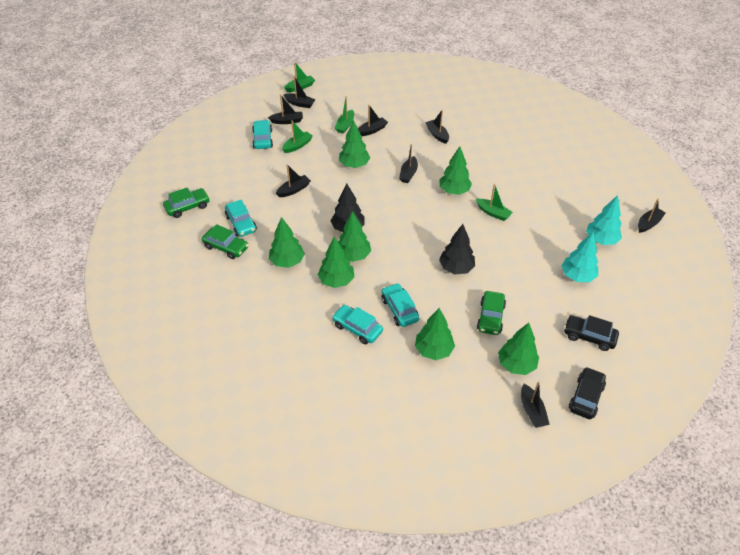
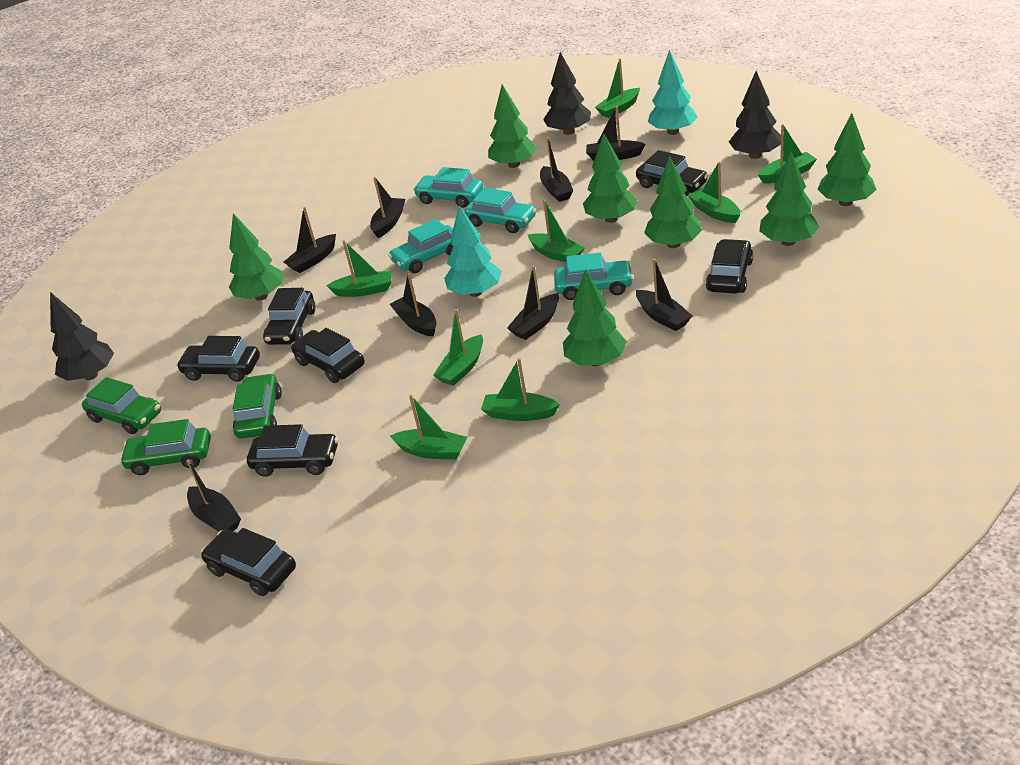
black car: 2 -> 7
black tree: 2 -> 3
green boat: 4 -> 8

